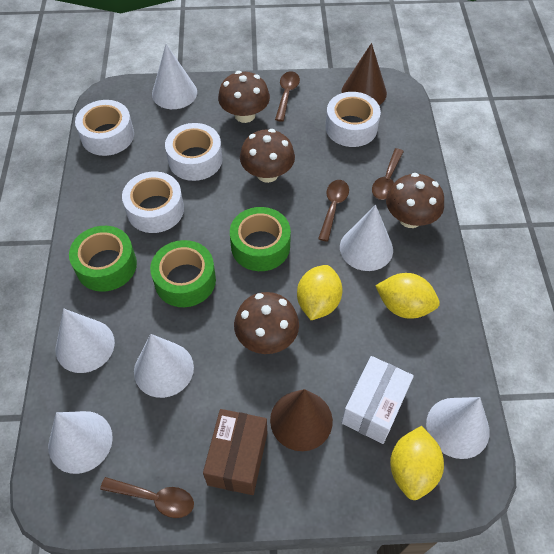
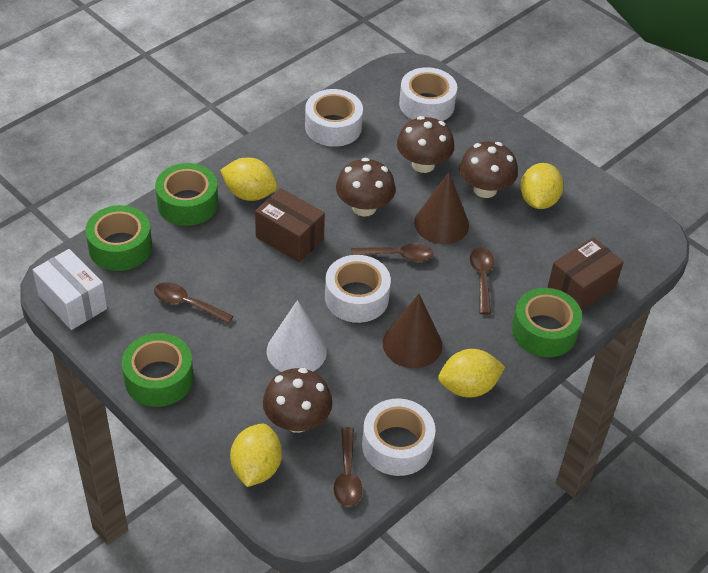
brown box: 1 -> 2
green tape: 3 -> 4
white cone: 6 -> 1
yellow lemon: 3 -> 4

